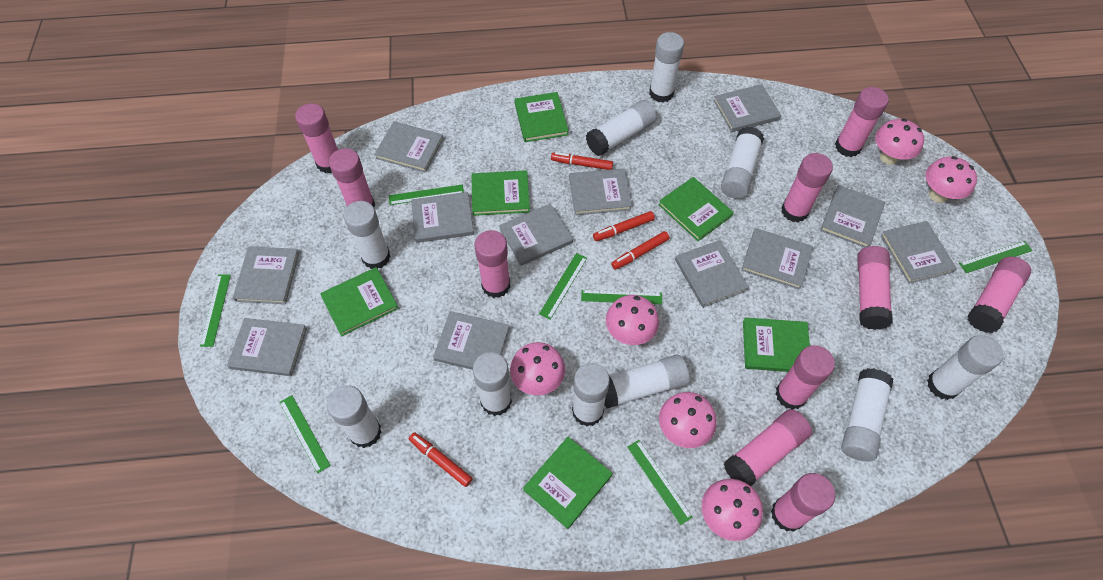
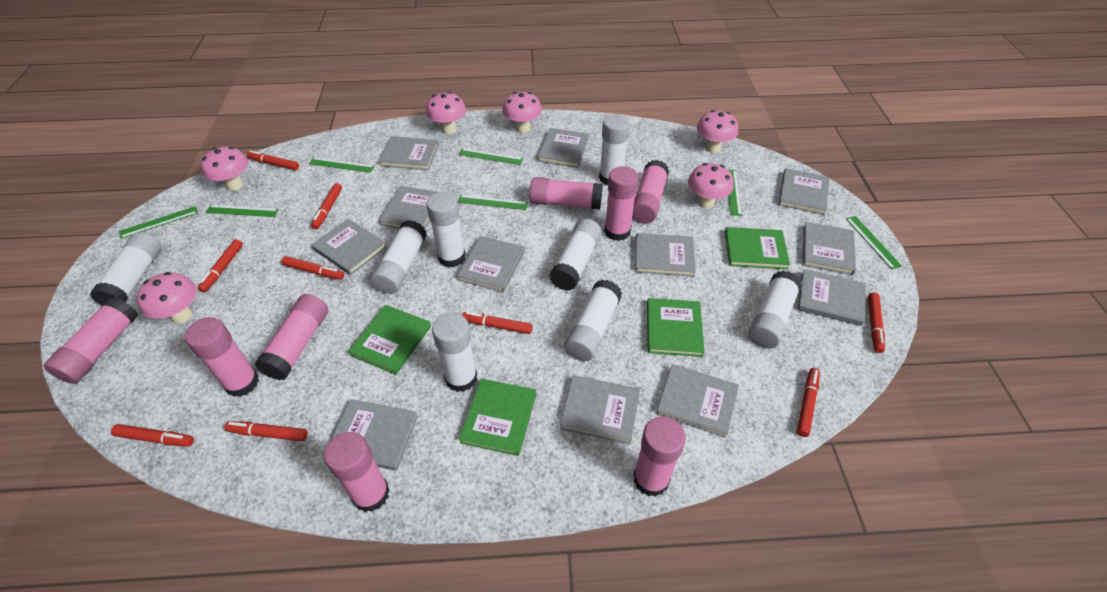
green book: 6 -> 4
pink glue stick: 10 -> 8
red marker: 4 -> 9
white glue stick: 10 -> 8

